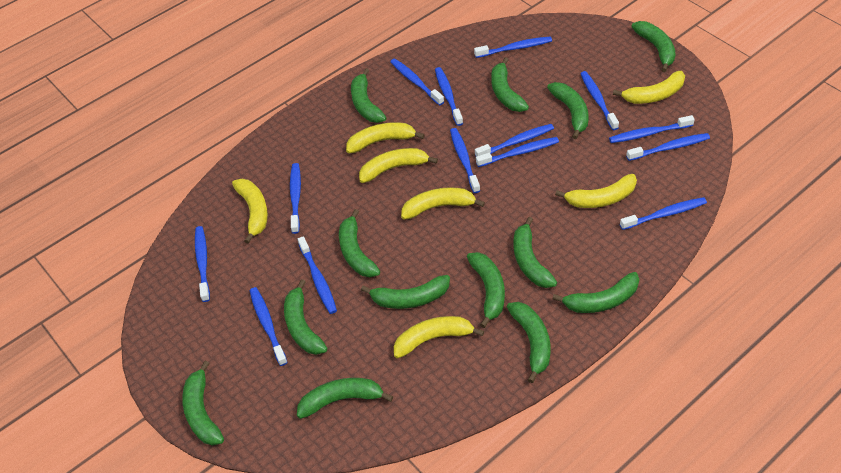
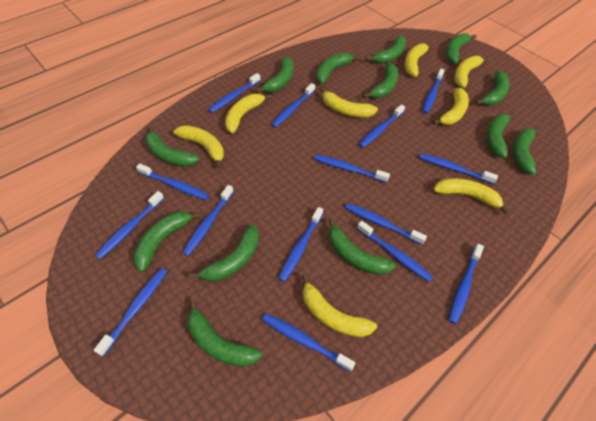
blue toothbrush: 14 -> 15
yellow banana: 7 -> 8

